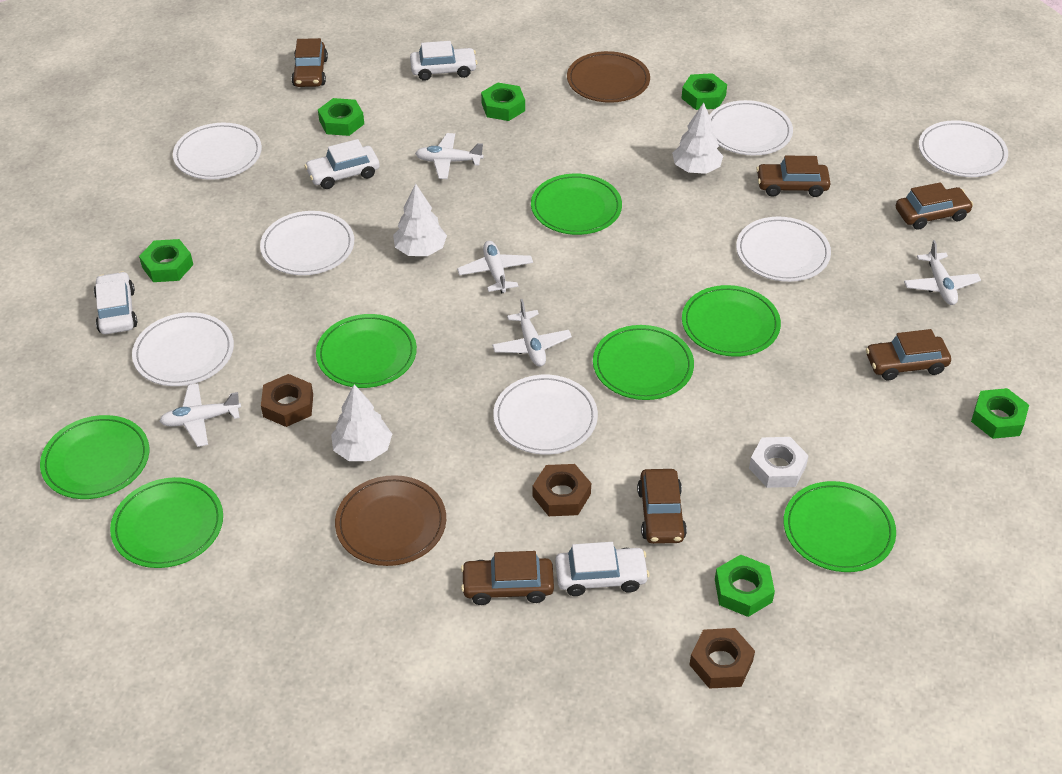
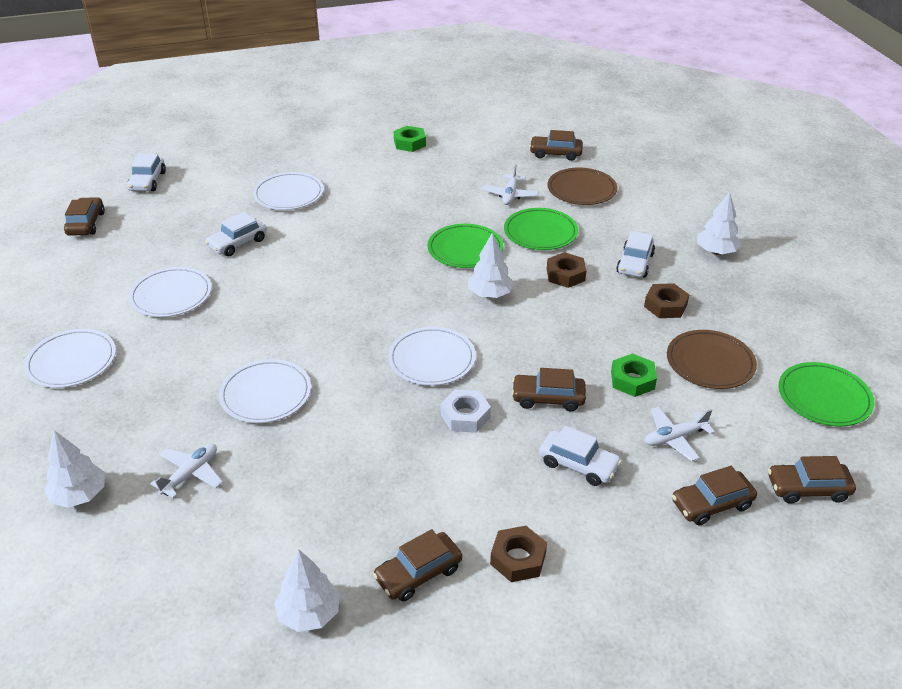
green nut: 6 -> 2
green plate: 7 -> 3
white plane: 5 -> 3
white plate: 7 -> 5
white tree: 3 -> 4

